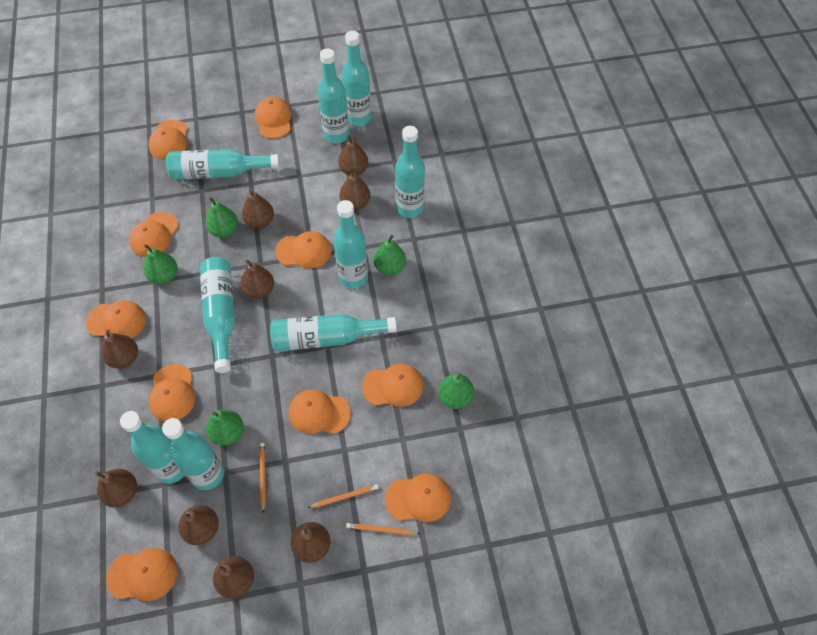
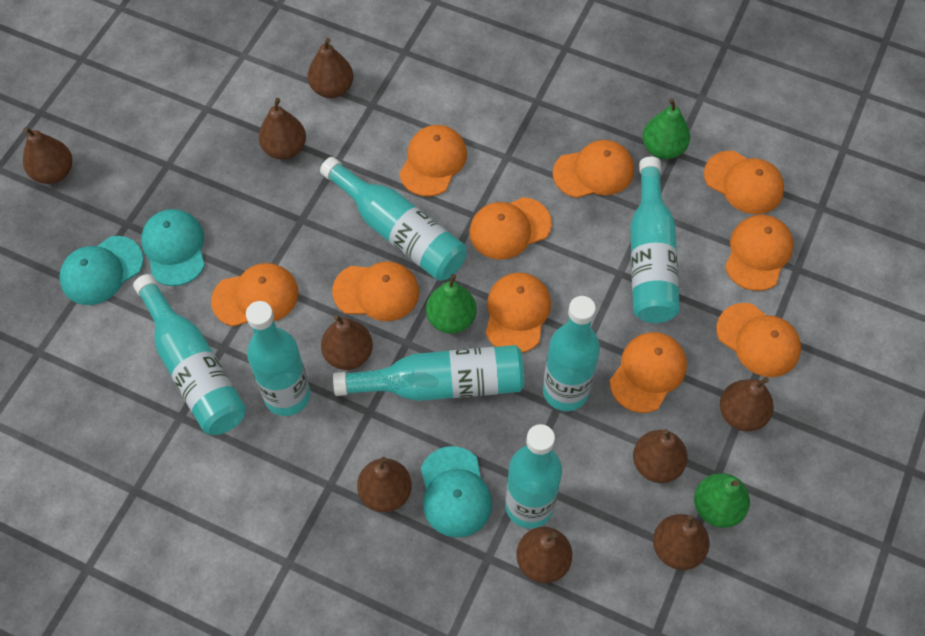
green pear: 5 -> 3
orange pencil: 3 -> 0
turquoise bottle: 9 -> 7
turquoise cap: 0 -> 3

